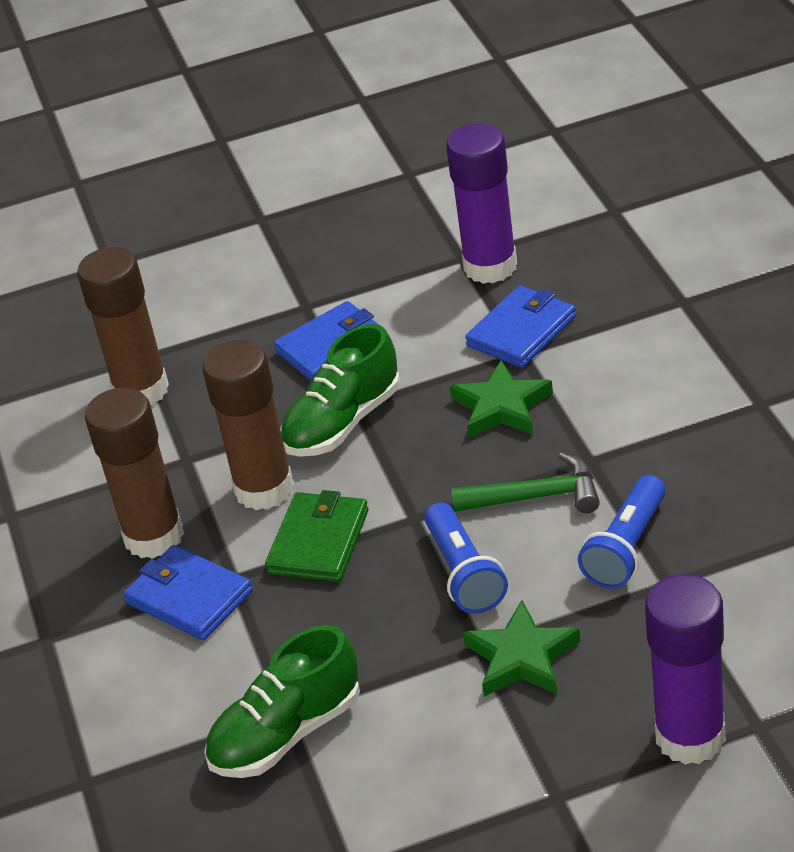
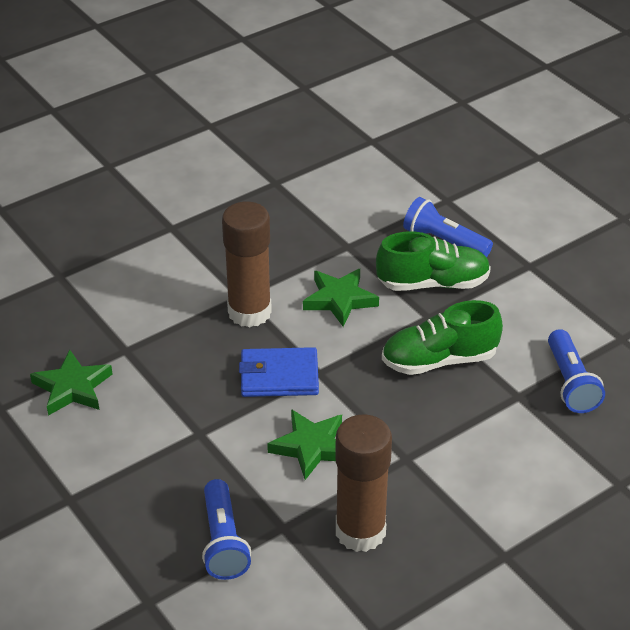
blue flashlight: 2 -> 3
blue wallet: 3 -> 1
brown glue stick: 3 -> 2
green hammer: 1 -> 0
green star: 2 -> 3
green wallet: 1 -> 0
purple glue stick: 2 -> 0

